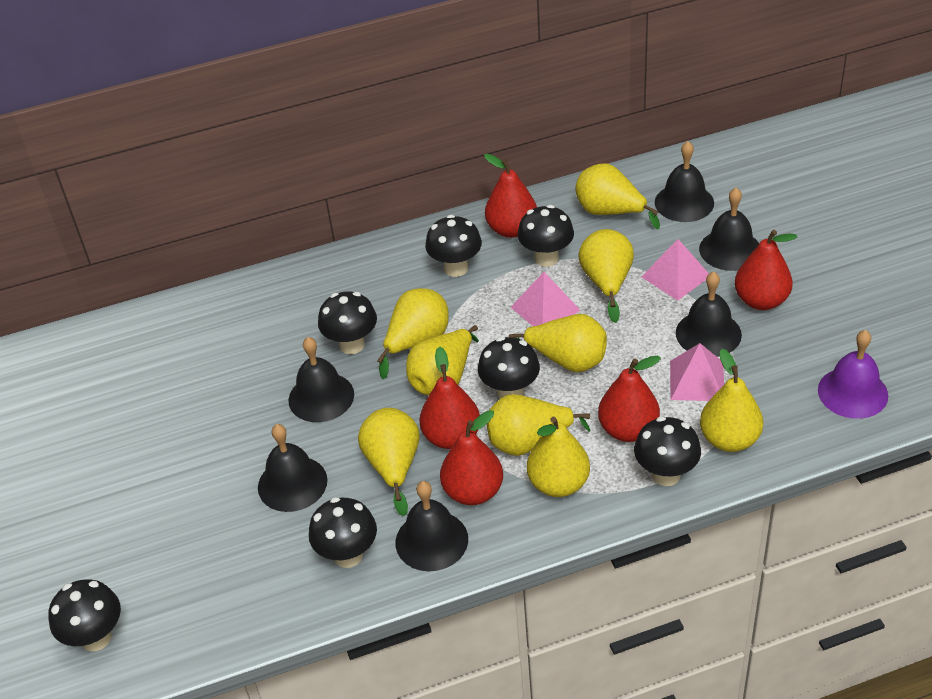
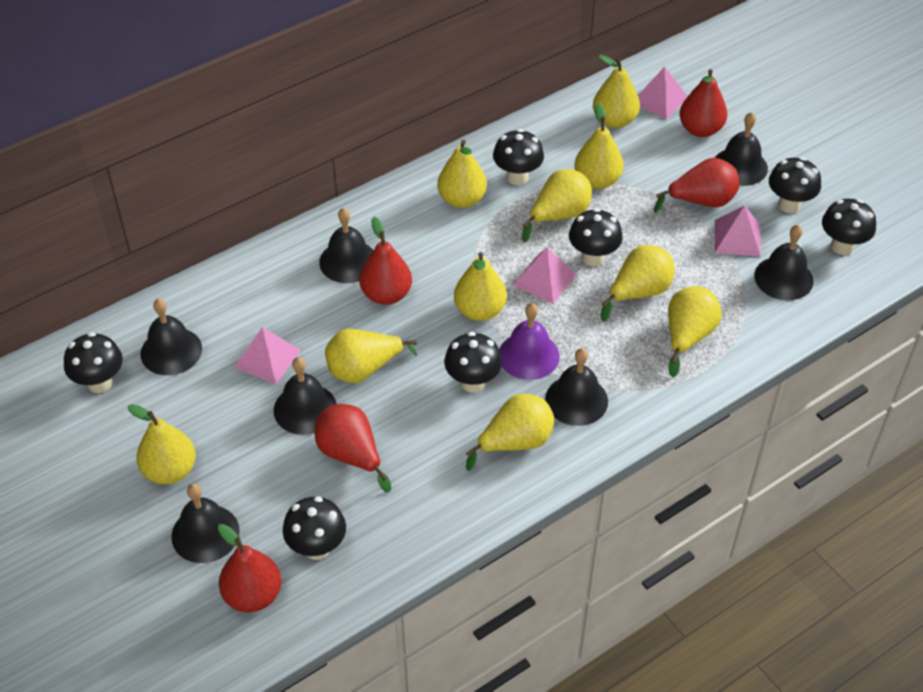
black bell: 6 -> 7
pink pyramid: 3 -> 4
yellow pear: 9 -> 10

